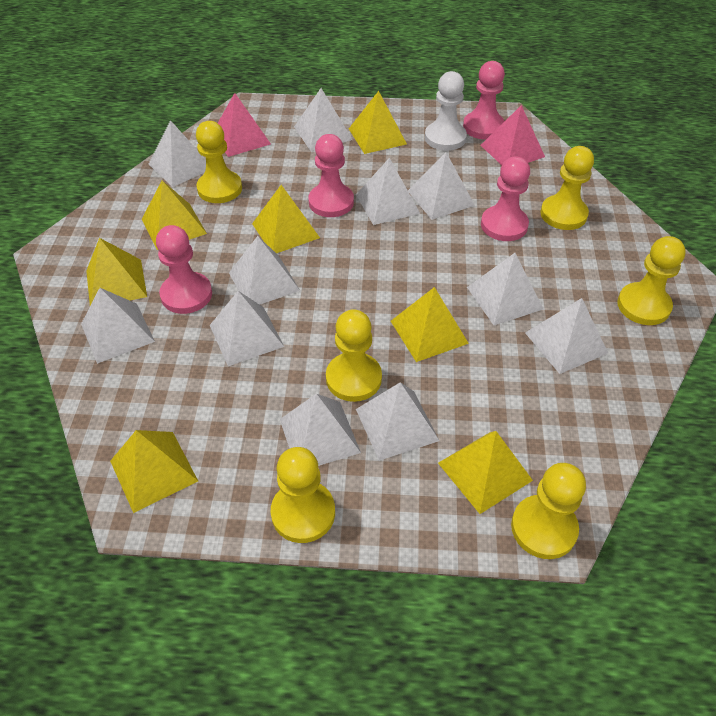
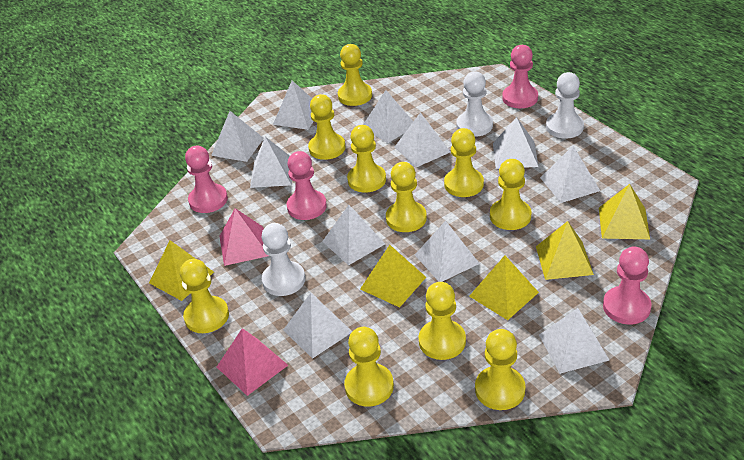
white pawn: 1 -> 3
yellow pawn: 6 -> 10
yellow pyramid: 7 -> 5

